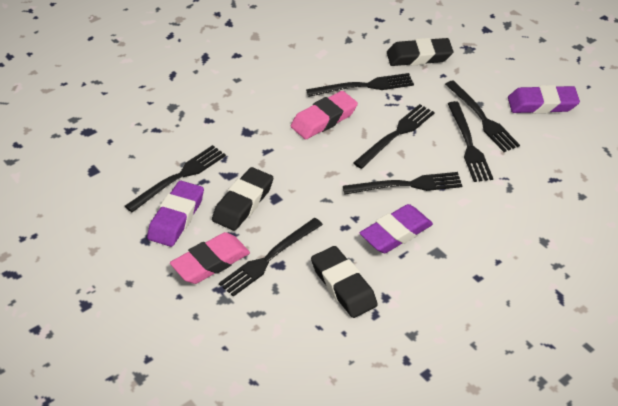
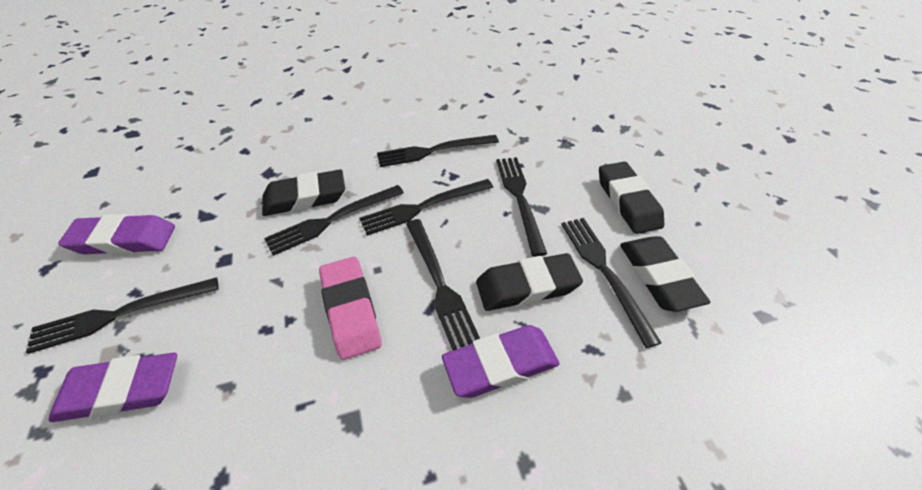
black eraser: 3 -> 4
pink eraser: 2 -> 1

